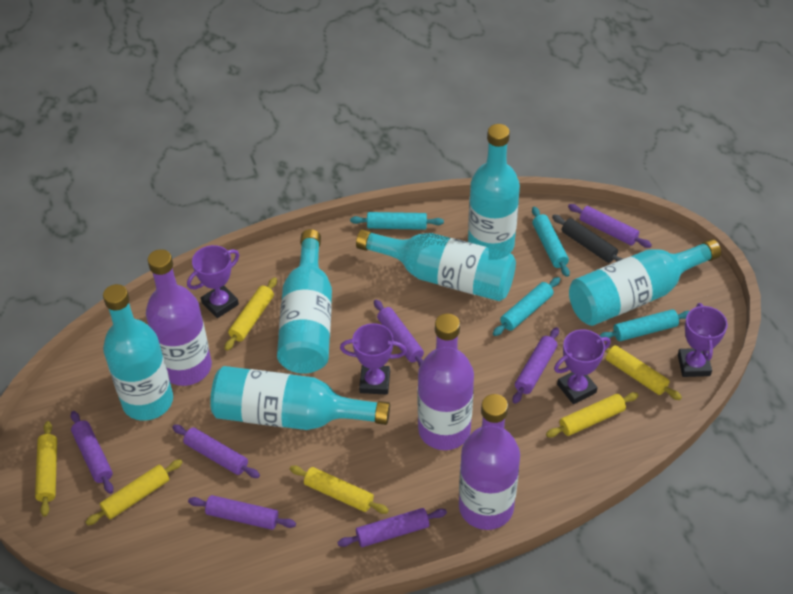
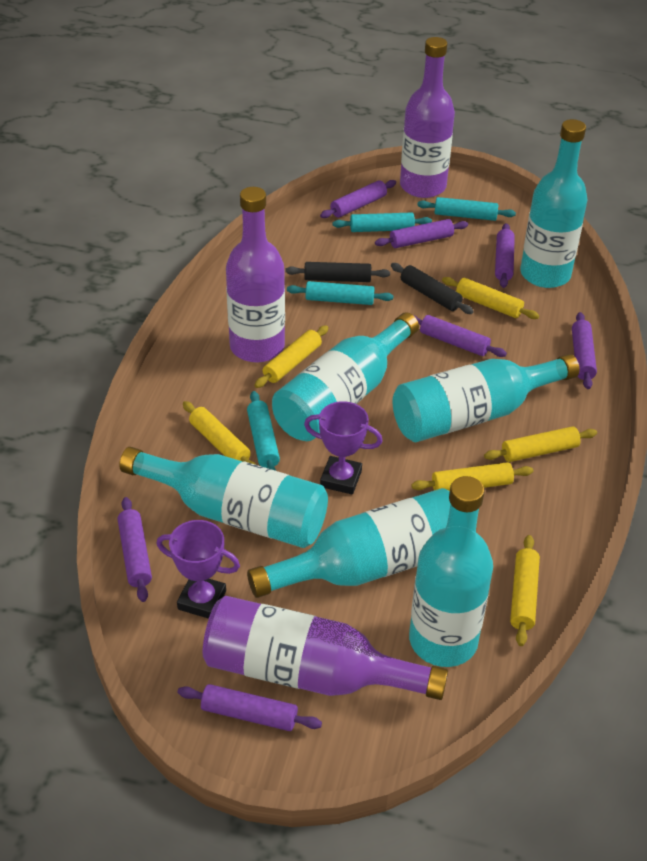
black rolling pin: 1 -> 2
purple trophy: 4 -> 2

